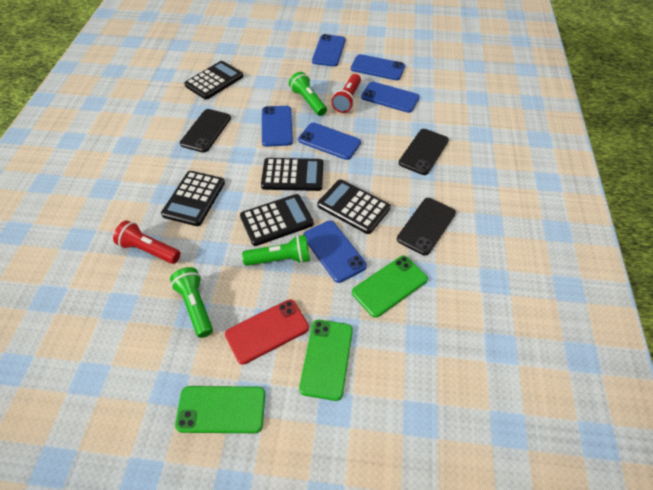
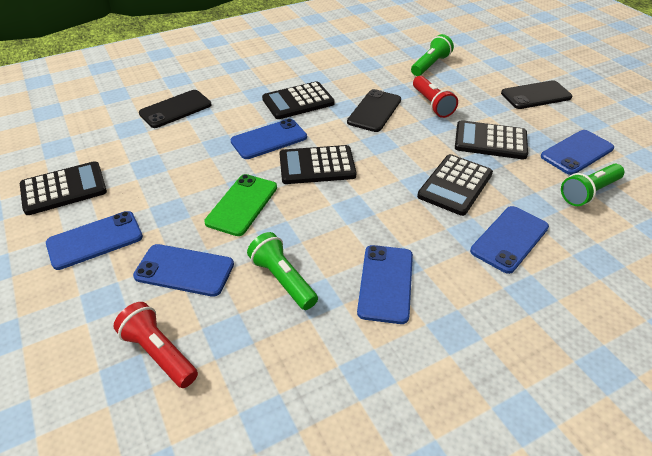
green phone: 3 -> 1
red phone: 1 -> 0

